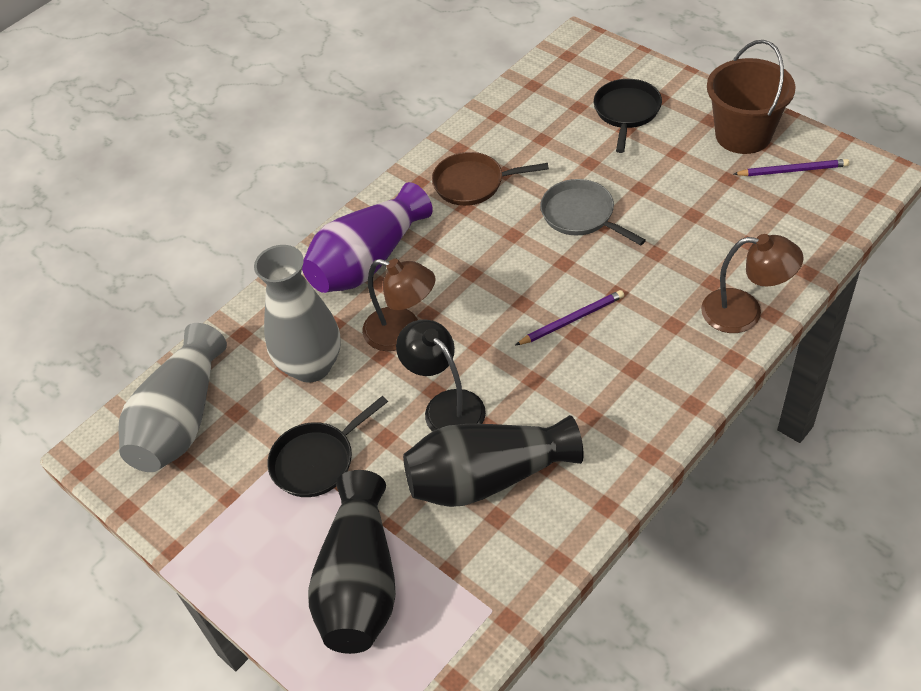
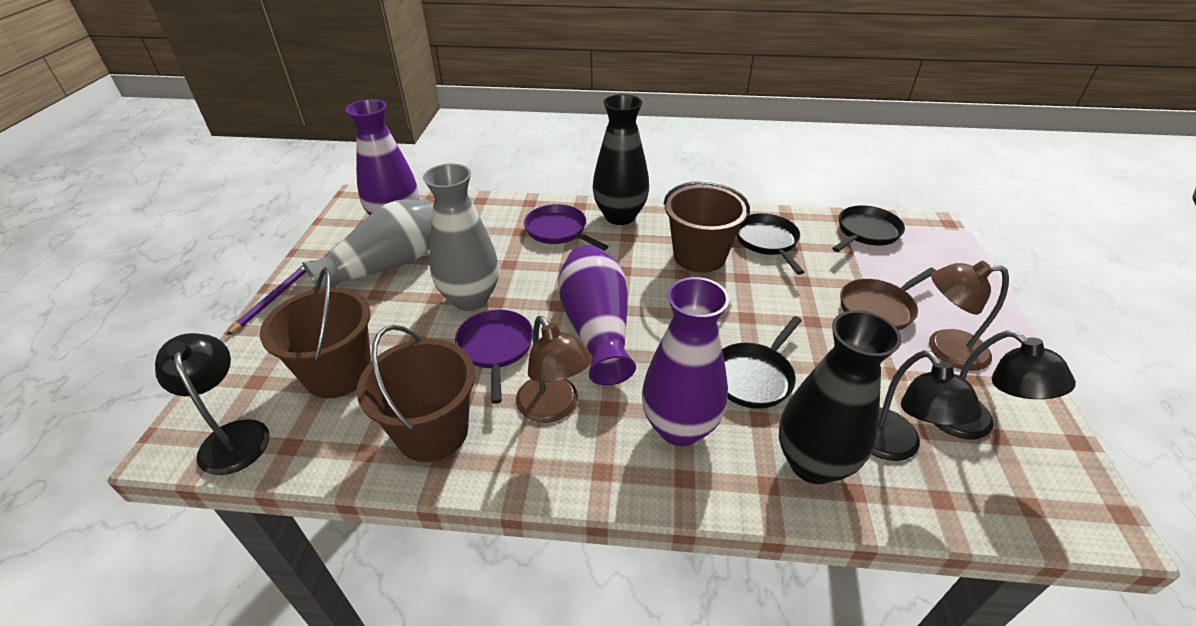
black lamp: 1 -> 3
black pan: 2 -> 3
brown bucket: 1 -> 3
grey pan: 1 -> 0
purple pan: 0 -> 2
purple pencil: 2 -> 1
purple vase: 1 -> 3

